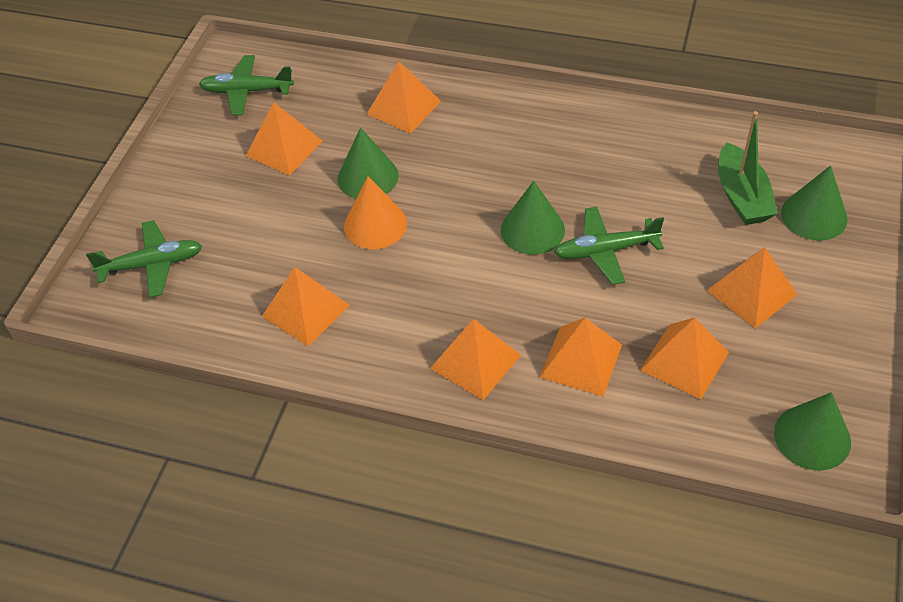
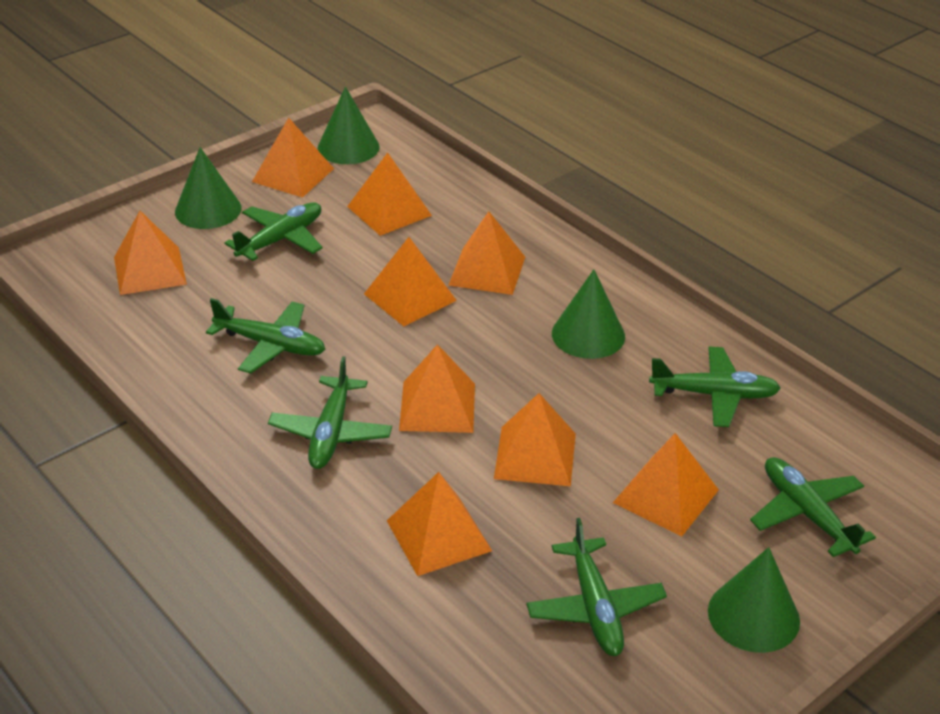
green boat: 1 -> 0
green plane: 3 -> 6
orange cone: 1 -> 0
orange pyramid: 7 -> 9

